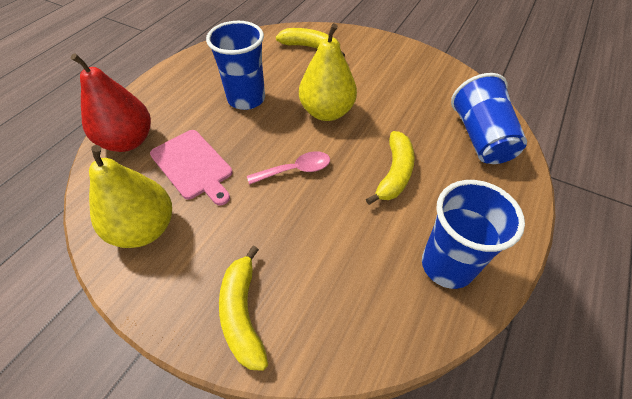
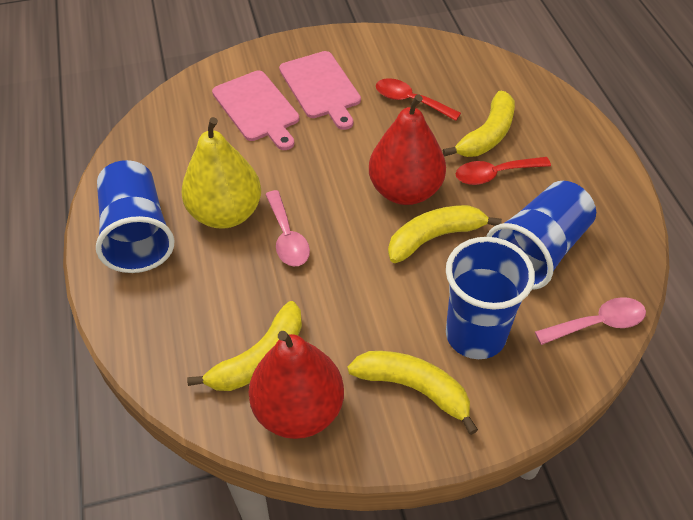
pink cutting board: 1 -> 2
pink spoon: 1 -> 2
red pear: 1 -> 2
red spoon: 0 -> 2
yellow banana: 3 -> 4
yellow pear: 2 -> 1

